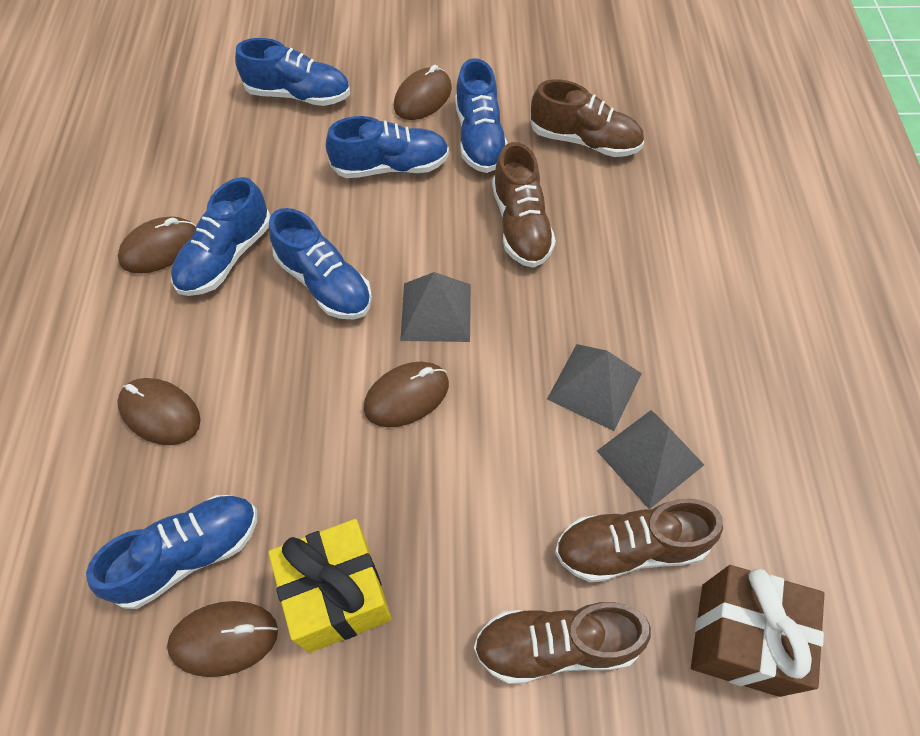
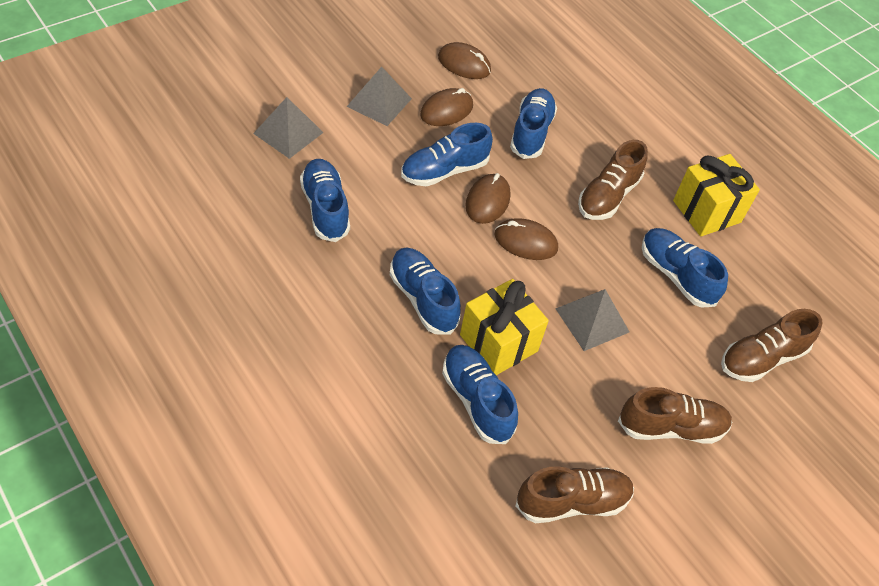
brown gift: 1 -> 0
brown mouse: 5 -> 4
yellow gift: 1 -> 2

